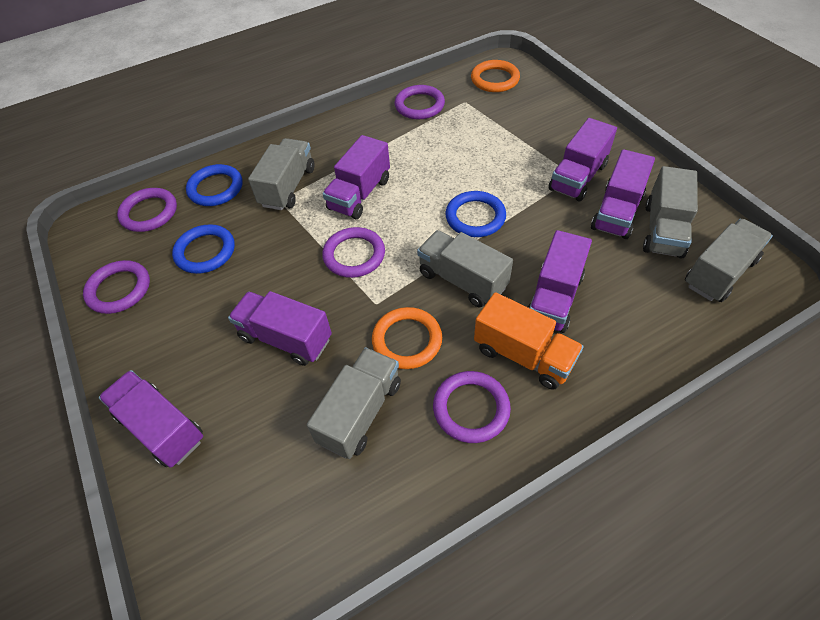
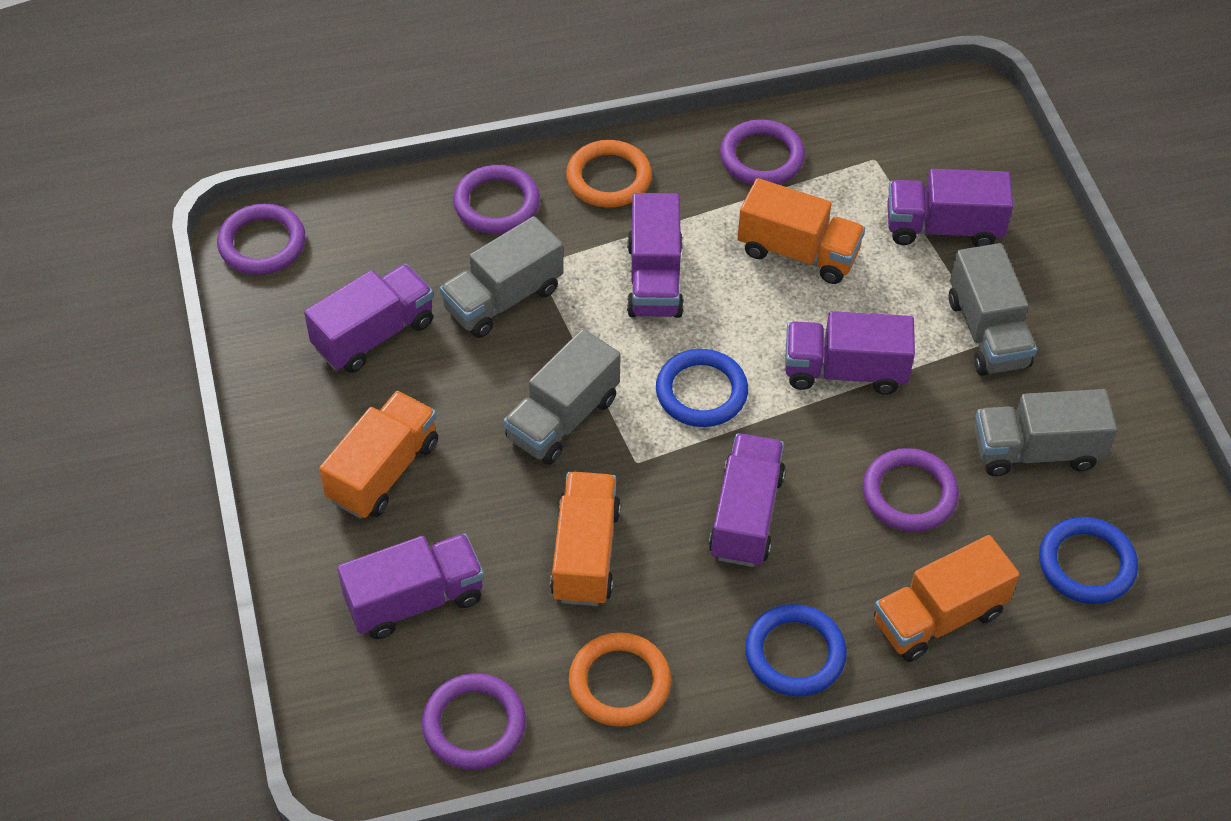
grey truck: 5 -> 4
orange truck: 1 -> 4

